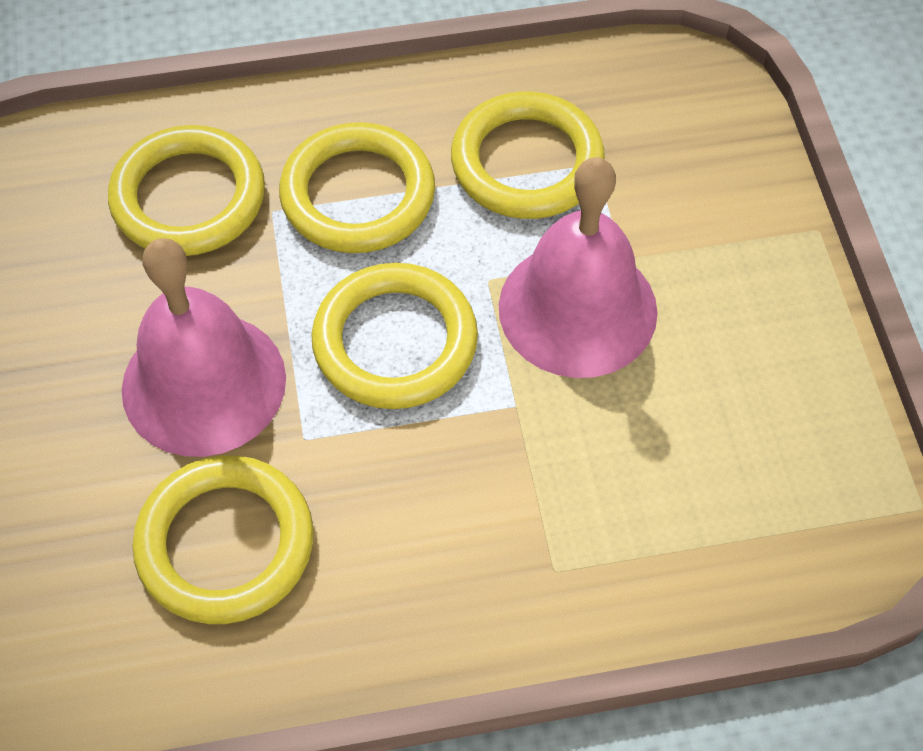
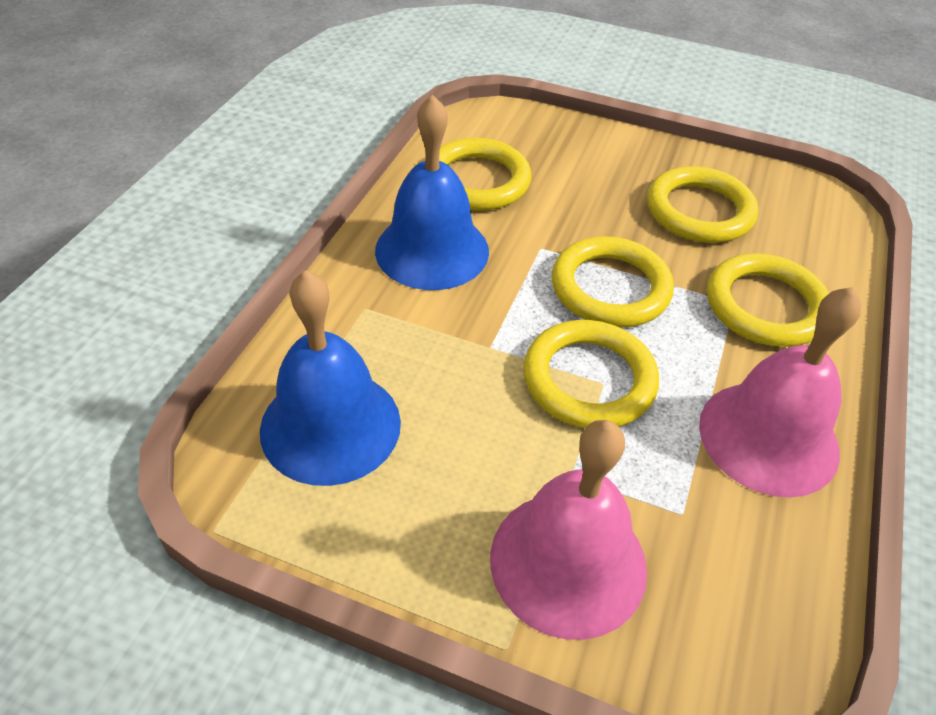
blue bell: 0 -> 2

